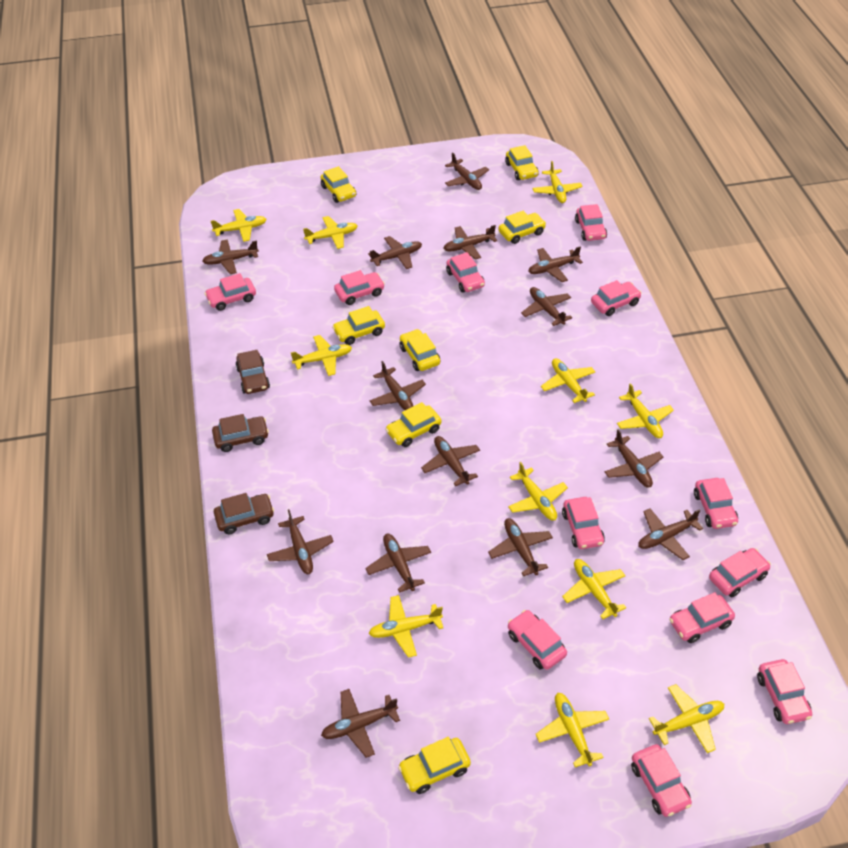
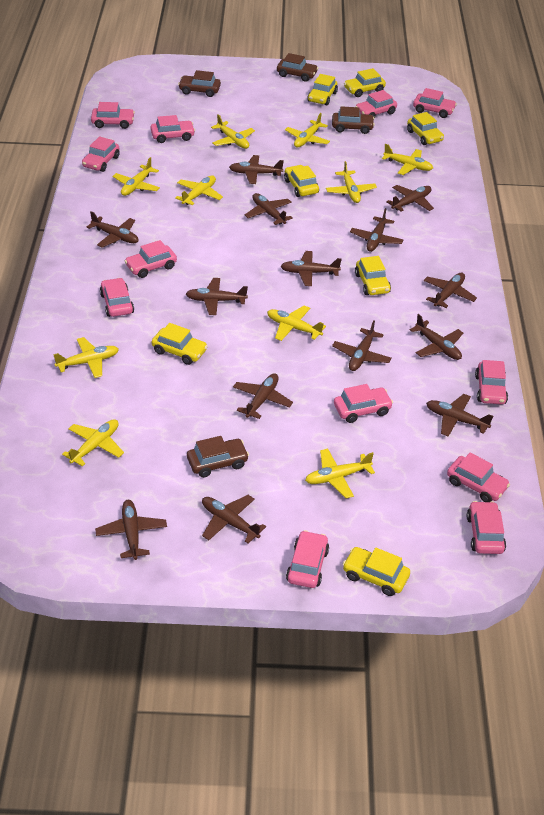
brown car: 3 -> 4
yellow plane: 11 -> 10

